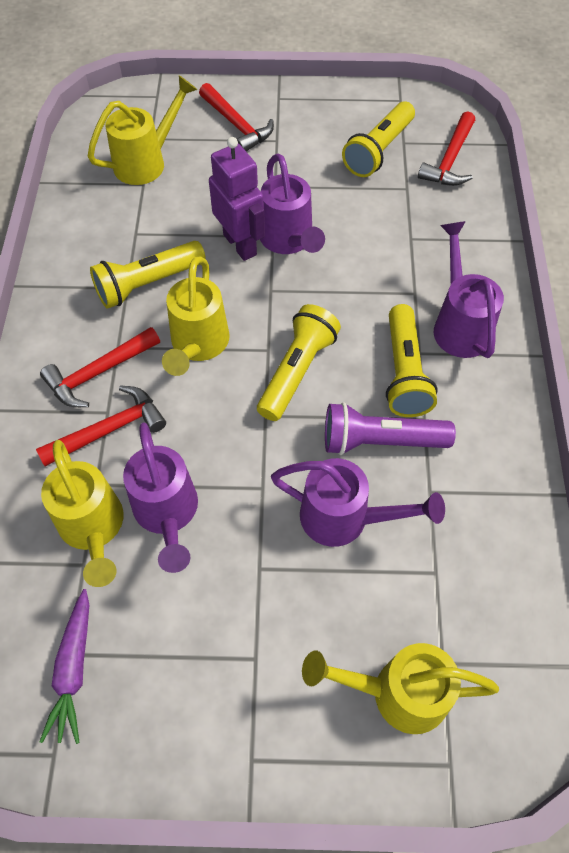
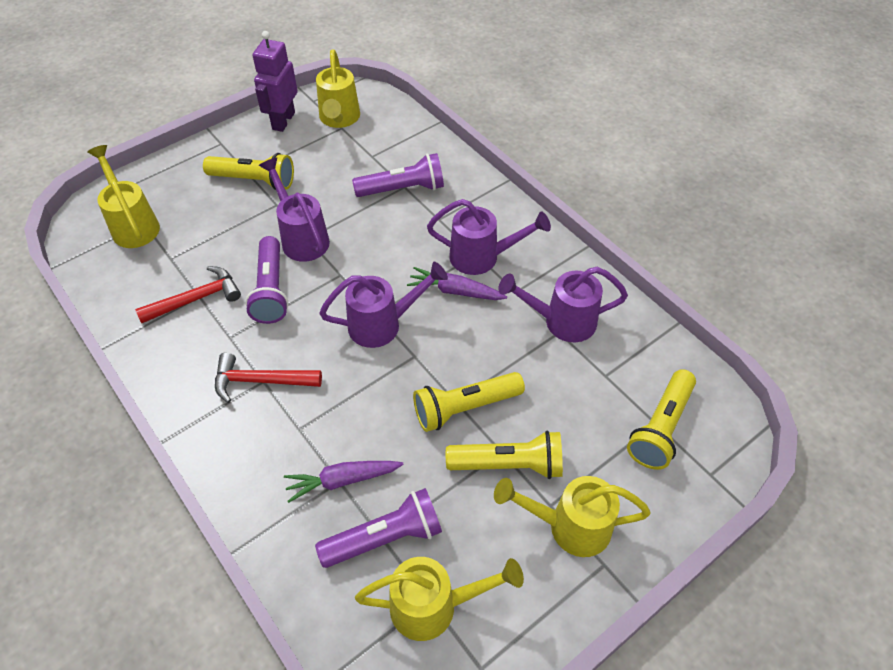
purple carrot: 1 -> 2
purple flashlight: 1 -> 3
red hammer: 4 -> 2

